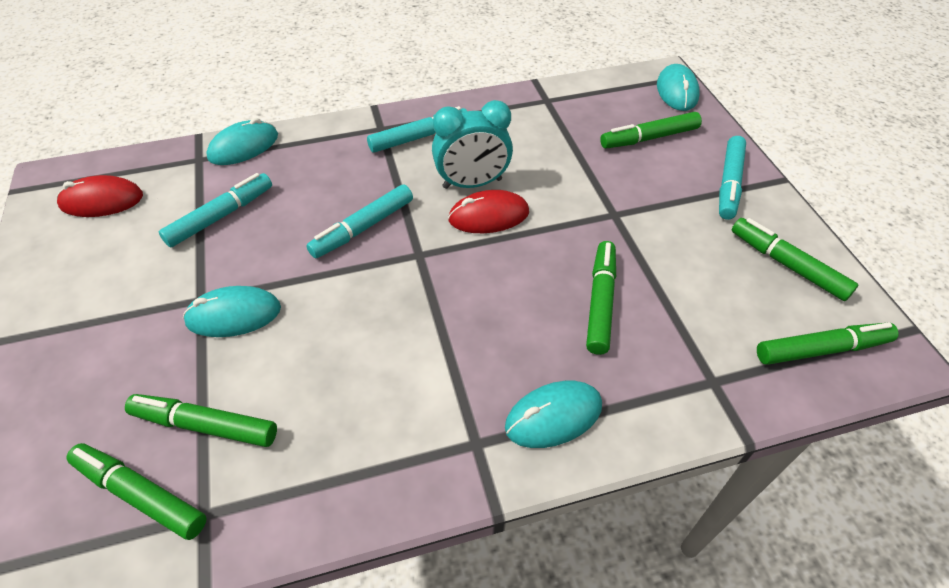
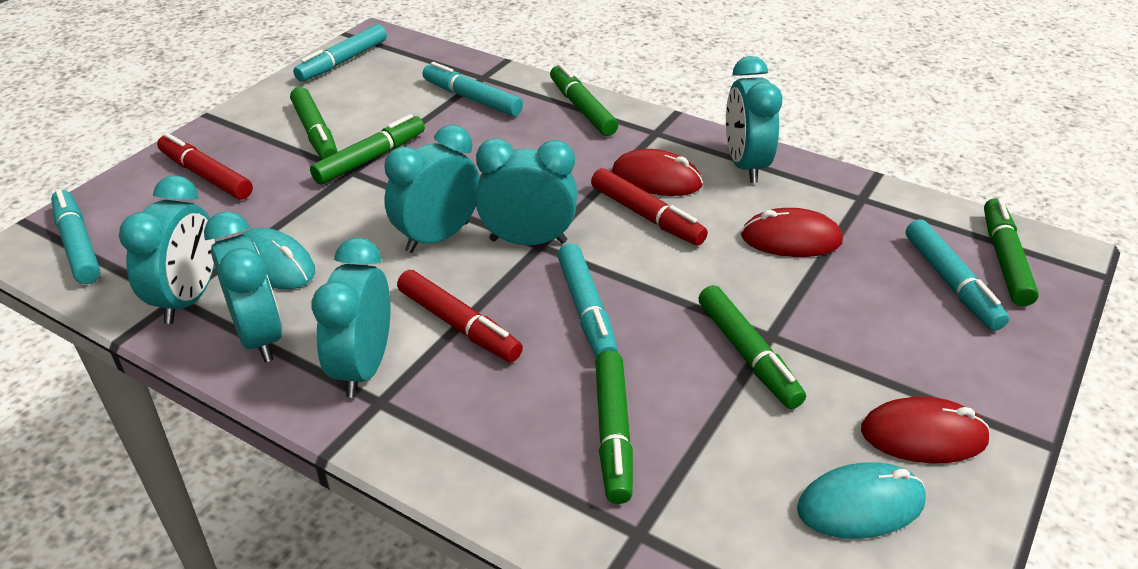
red marker: 0 -> 3
red mouse: 2 -> 3
turquoise clock: 1 -> 6
turquoise marker: 4 -> 5
turquoise mouse: 4 -> 2

